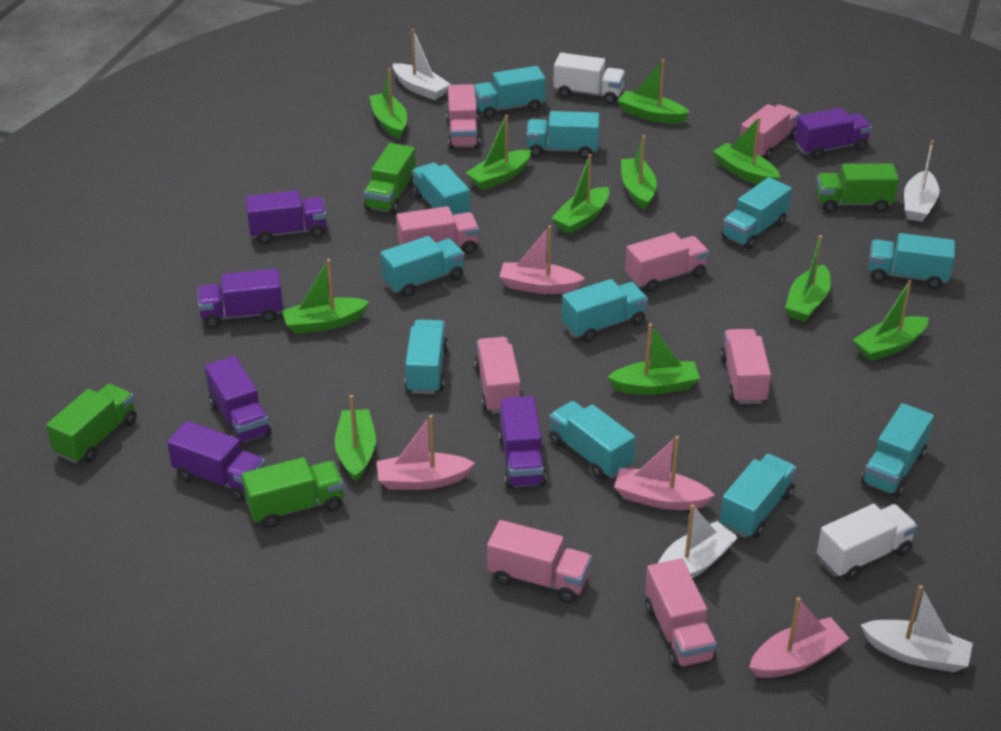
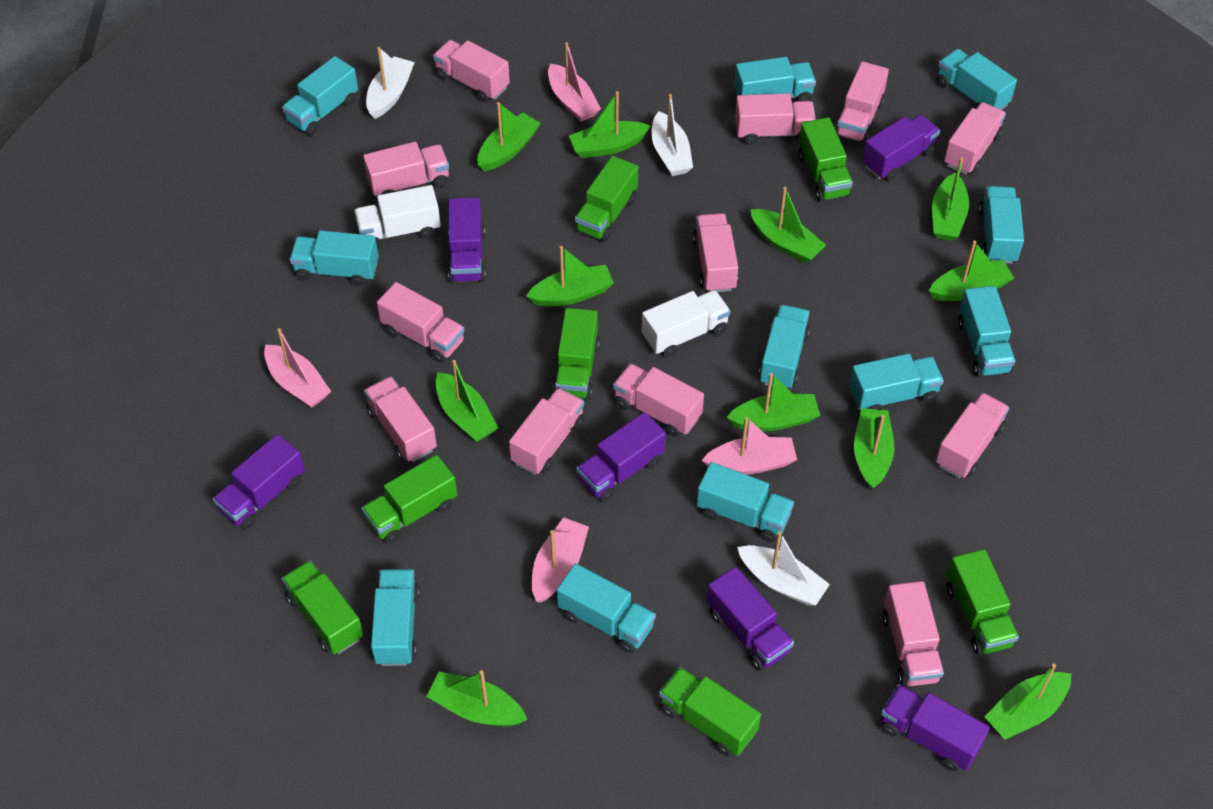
green truck: 4 -> 7
pink truck: 8 -> 12
white boat: 4 -> 3

